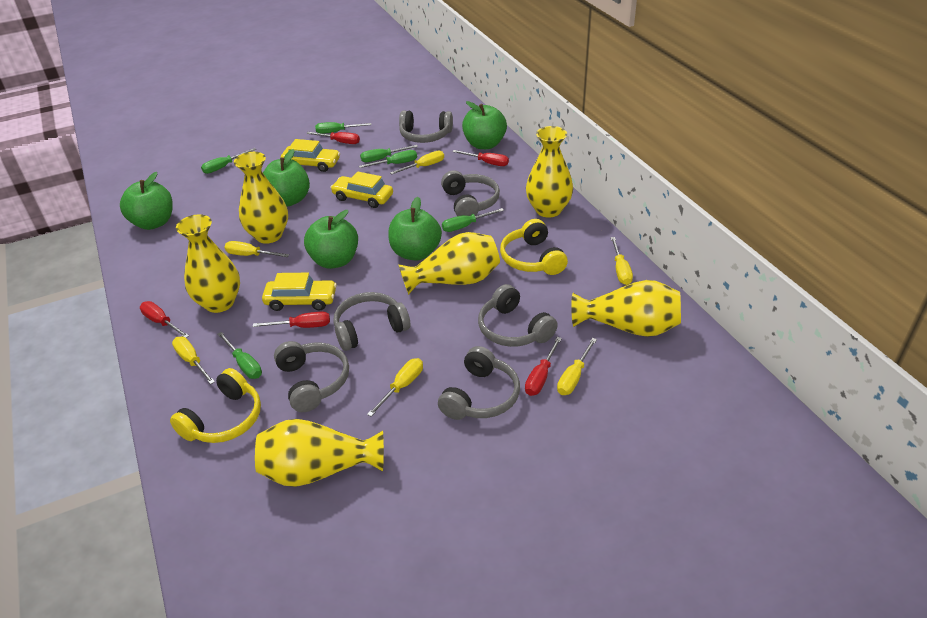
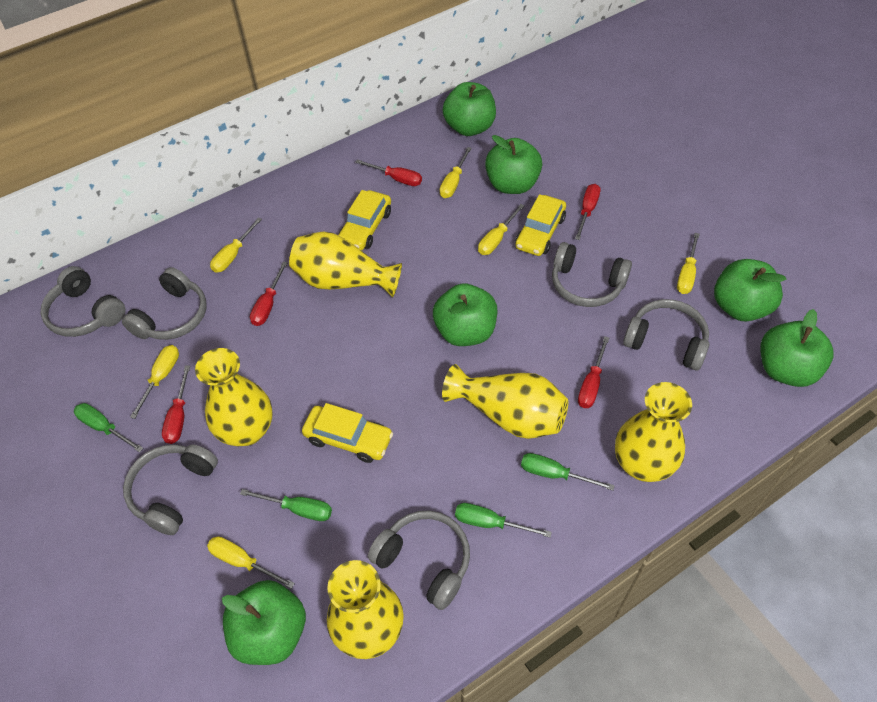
green apple: 5 -> 6
green screwdriver: 6 -> 4
yellow headphones: 2 -> 0
yellow vase: 6 -> 5

